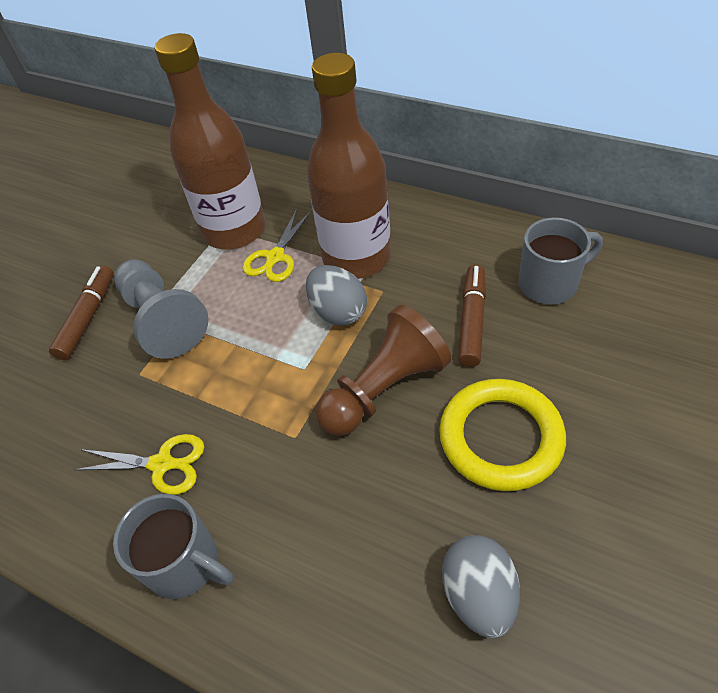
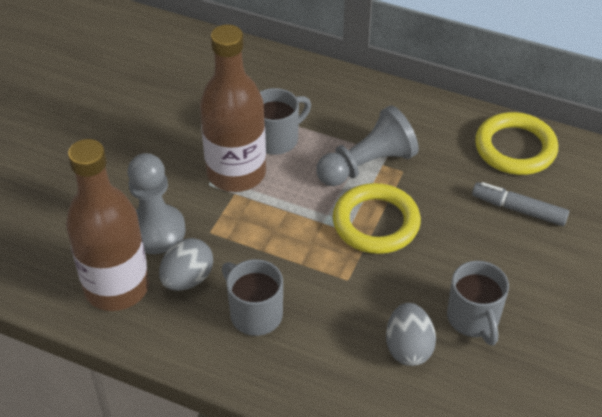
brown marker: 2 -> 0
brown pawn: 1 -> 0
grey marker: 0 -> 1
grey mug: 2 -> 3
grey pawn: 1 -> 2
yellow ring: 1 -> 2
yellow scissors: 2 -> 0

